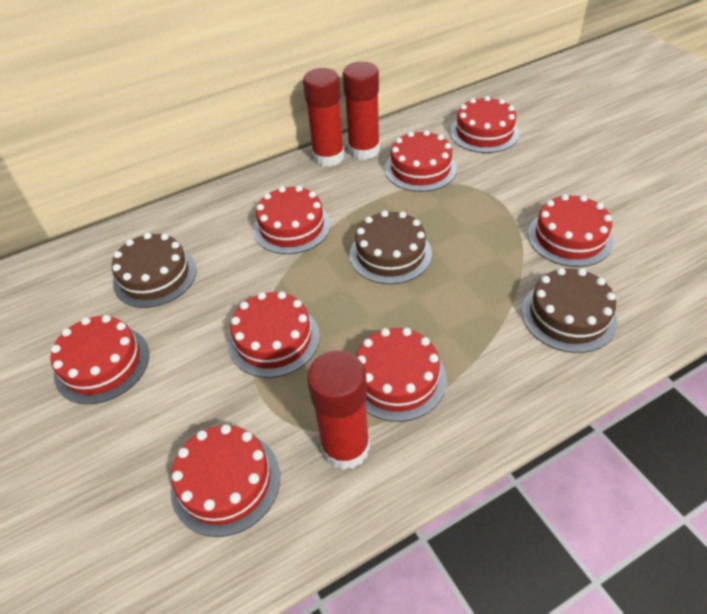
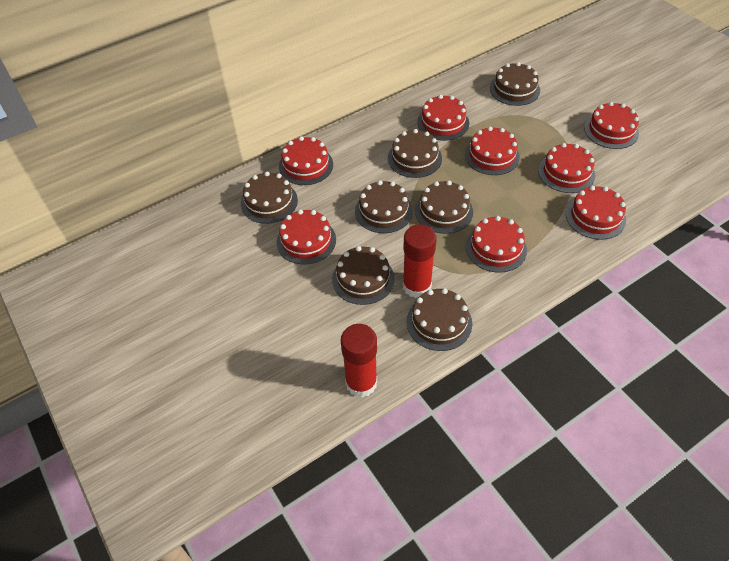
brown cake: 3 -> 7
red glue stick: 3 -> 2

